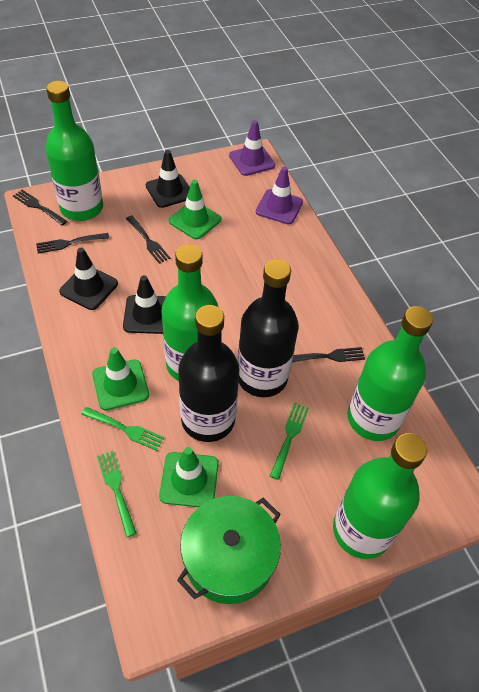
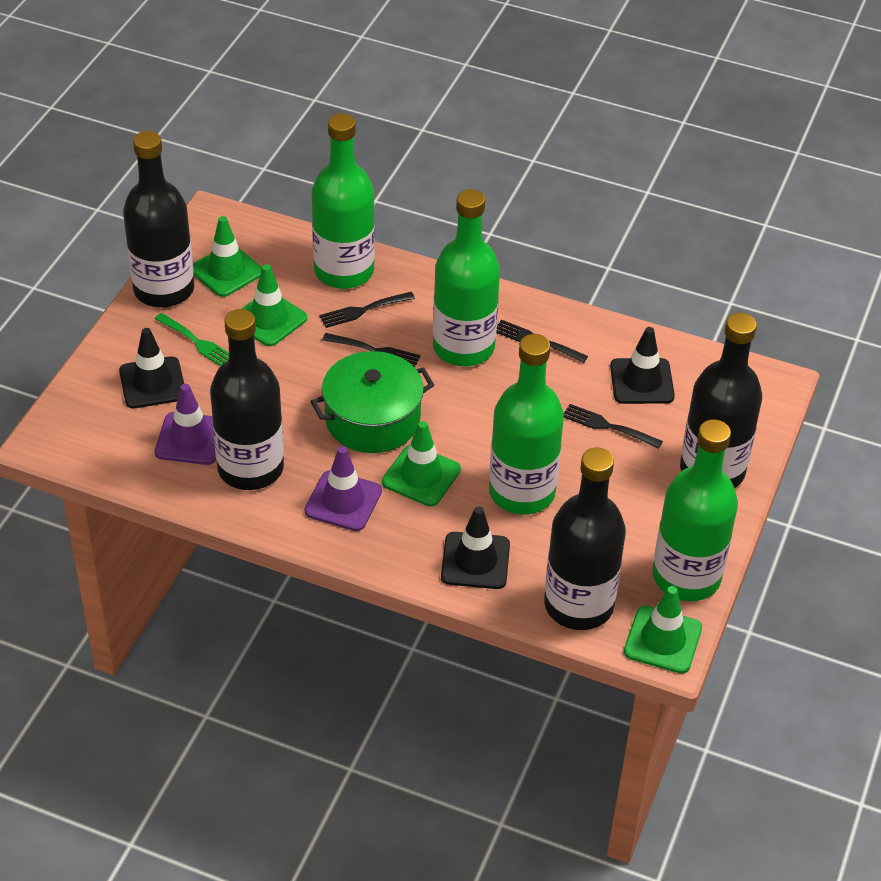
black bottle: 2 -> 4
green fork: 3 -> 1
green traffic cone: 3 -> 4

